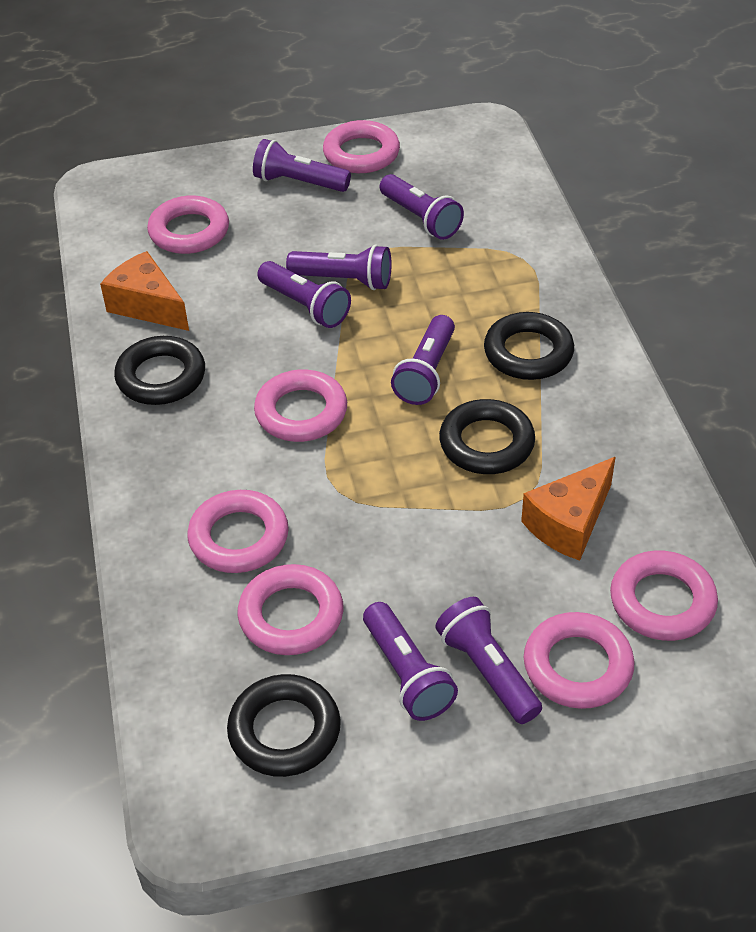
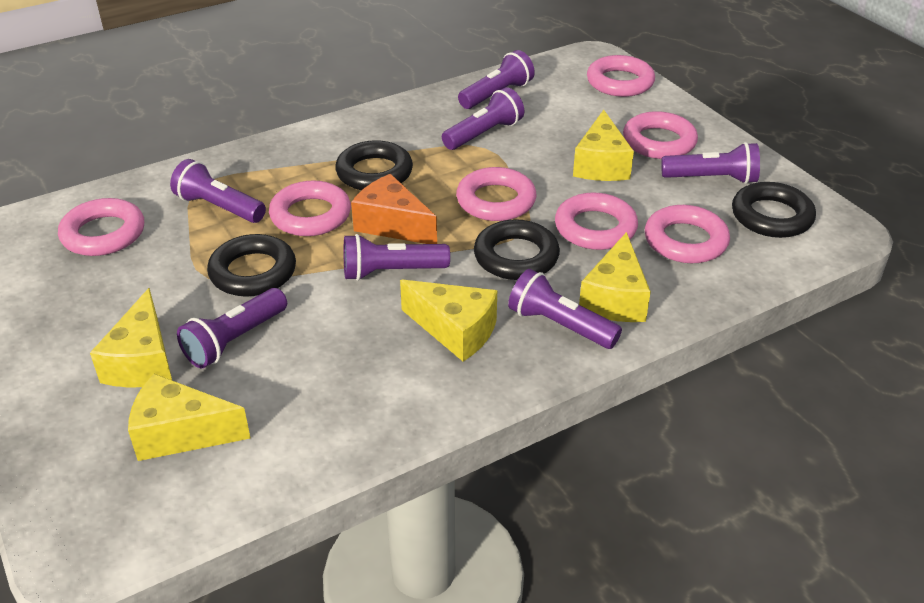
orange cheese: 2 -> 1
yellow cheese: 0 -> 5

